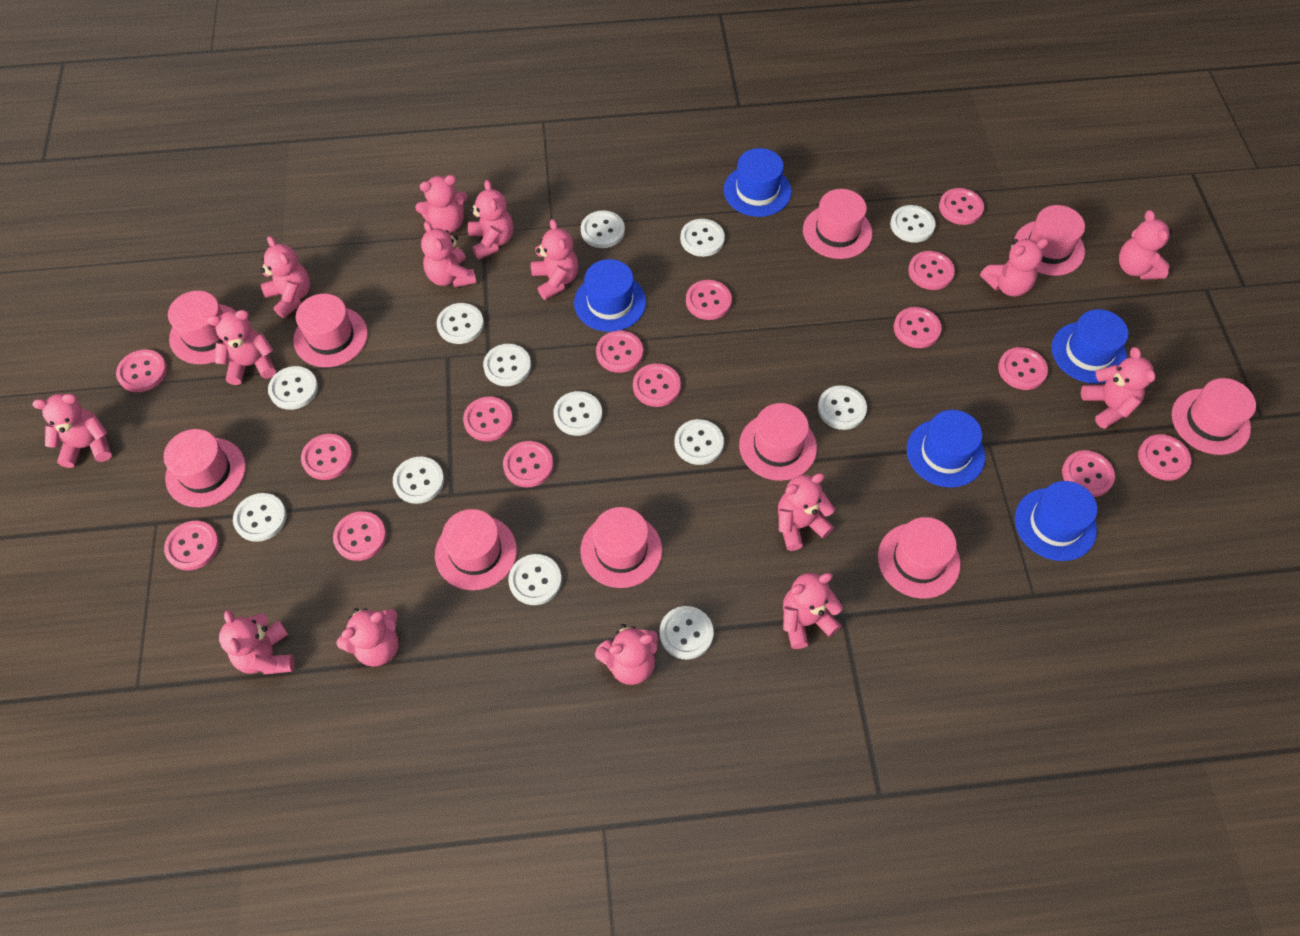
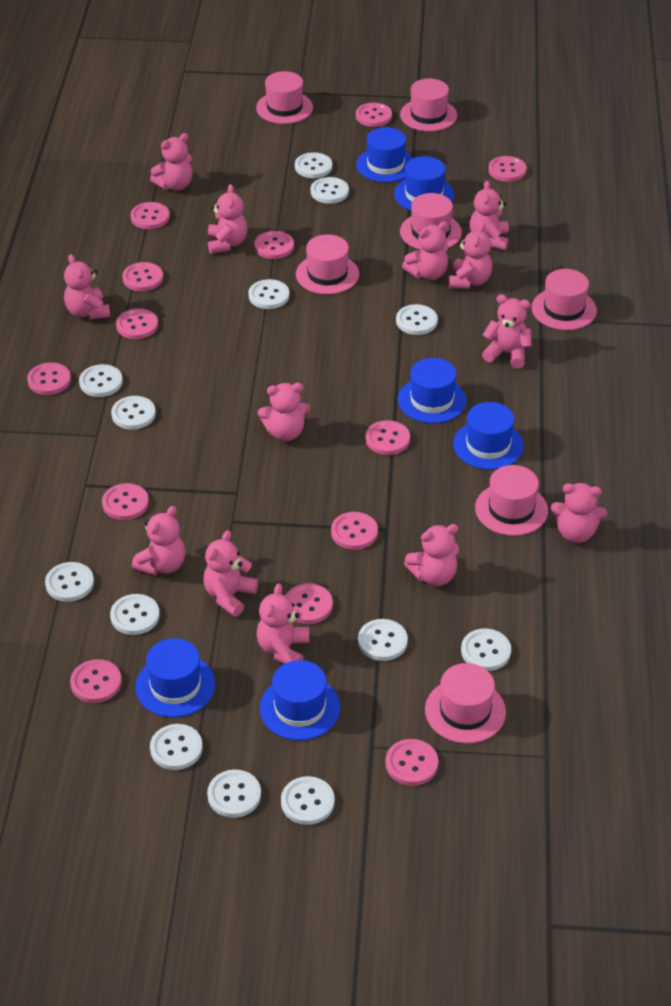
blue hat: 5 -> 6
pink button: 15 -> 13
pink hat: 10 -> 7
pink teddy bear: 15 -> 13

